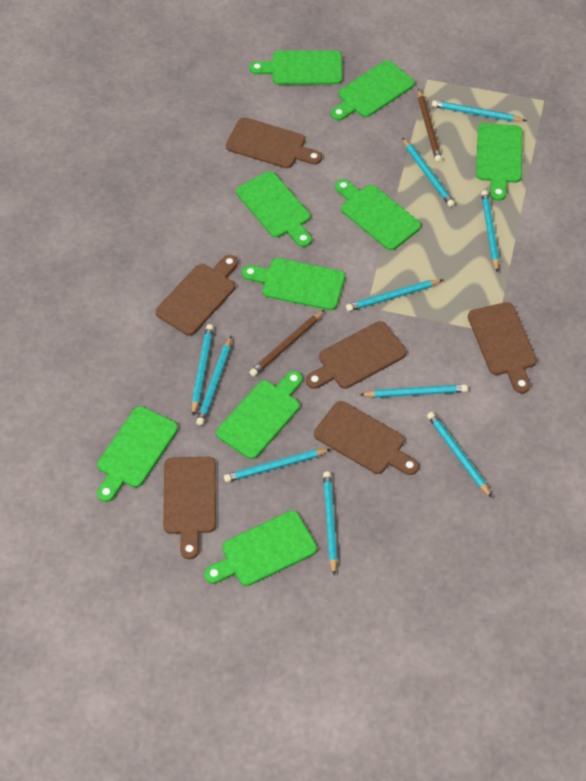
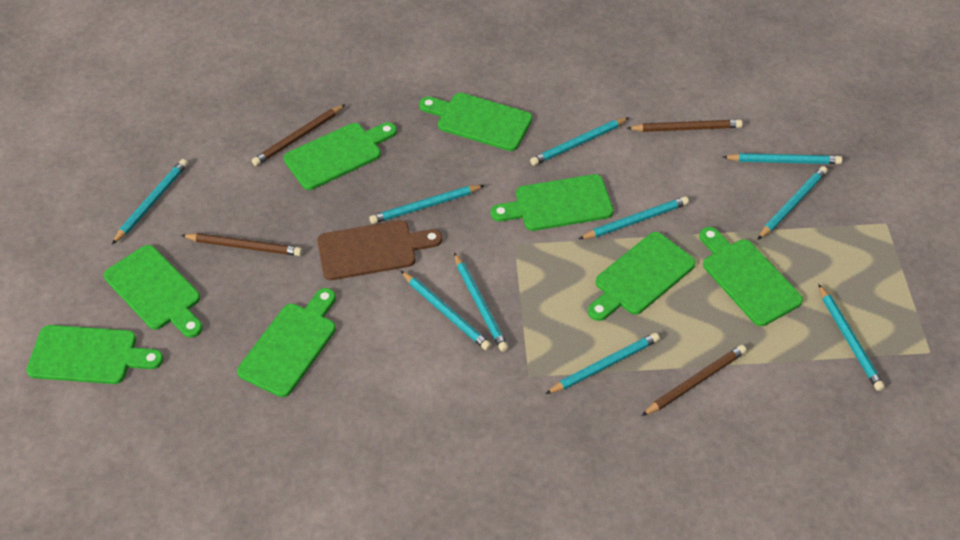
brown cutting board: 6 -> 1
brown pencil: 2 -> 4
green cutting board: 9 -> 8

